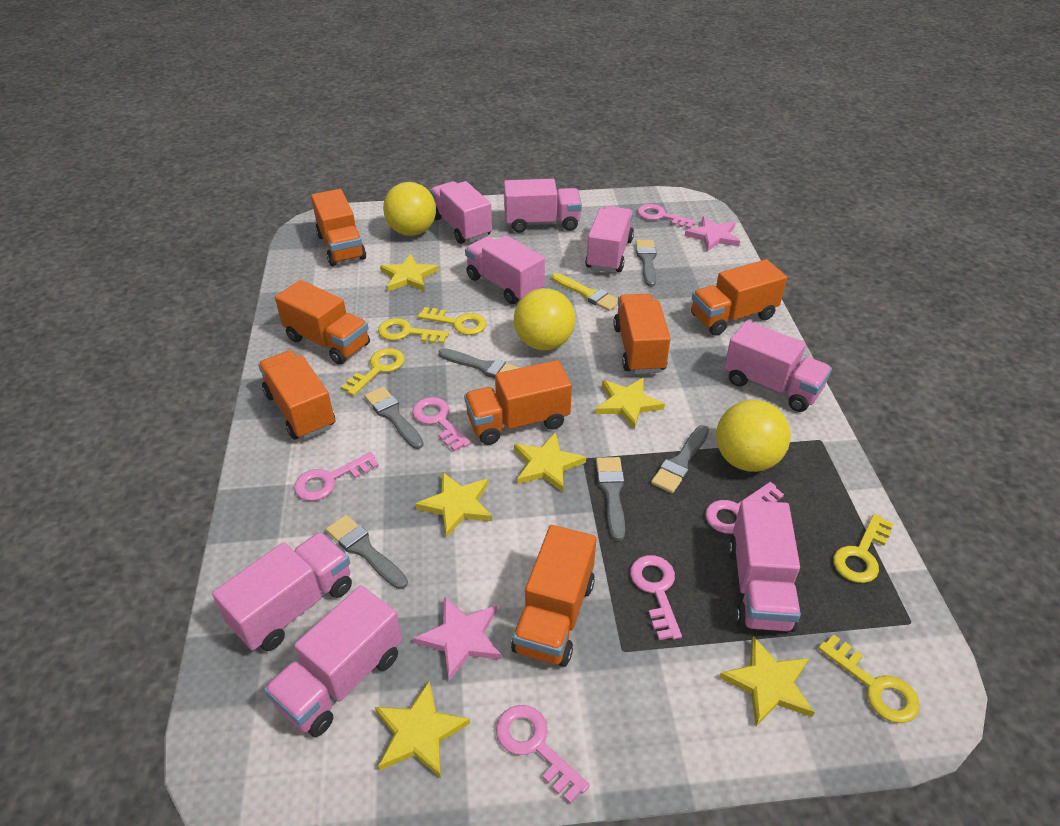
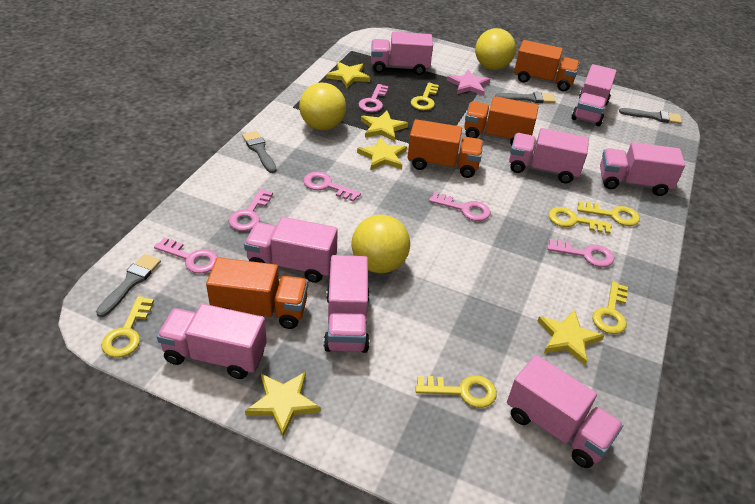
grey brush: 6 -> 4
orange truck: 7 -> 4
pink star: 2 -> 1
yellow brush: 1 -> 0
yellow key: 5 -> 6
yellow star: 6 -> 5

